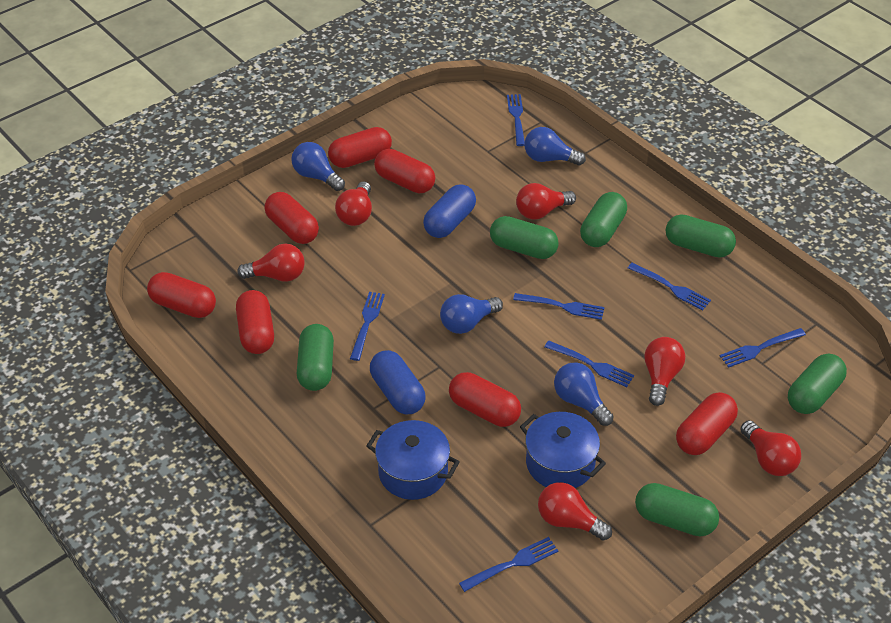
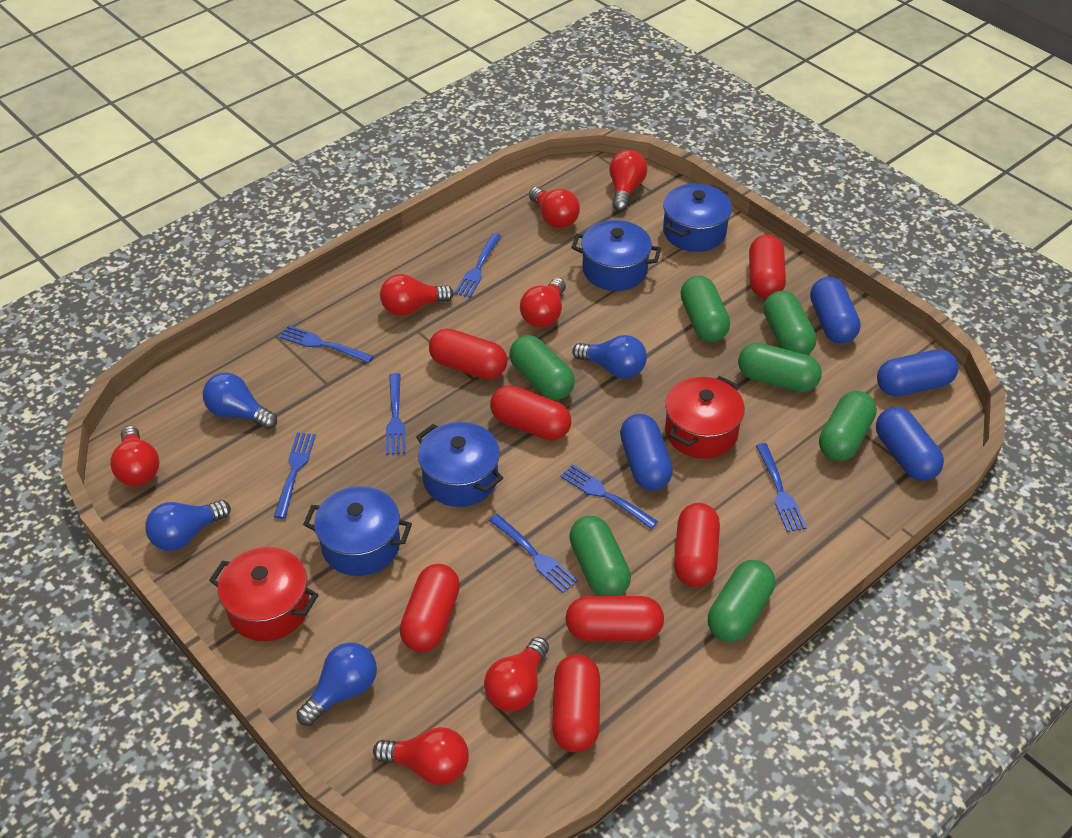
blue capsule: 2 -> 4
blue pot: 2 -> 4
green capsule: 6 -> 7
red light bulb: 6 -> 7
red pot: 0 -> 2

